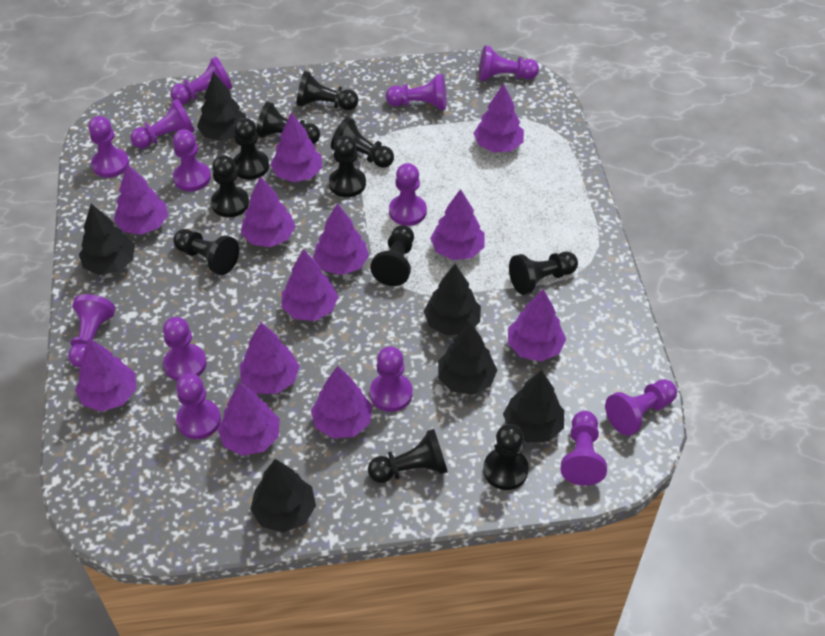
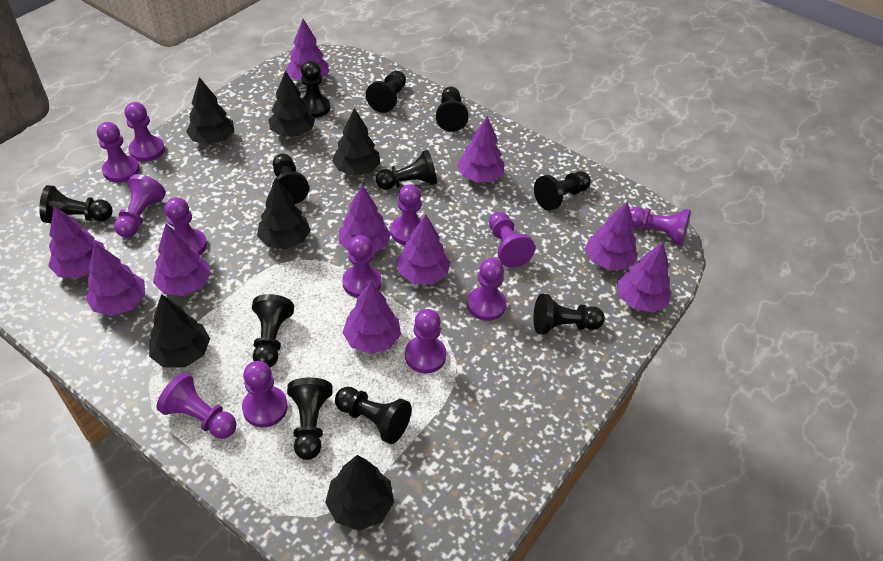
purple pawn: 13 -> 12
purple tree: 12 -> 10

